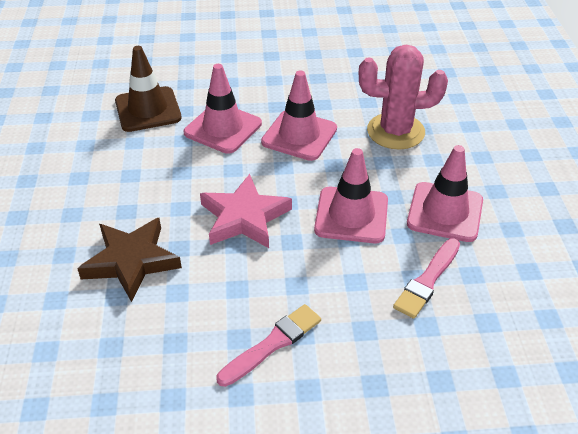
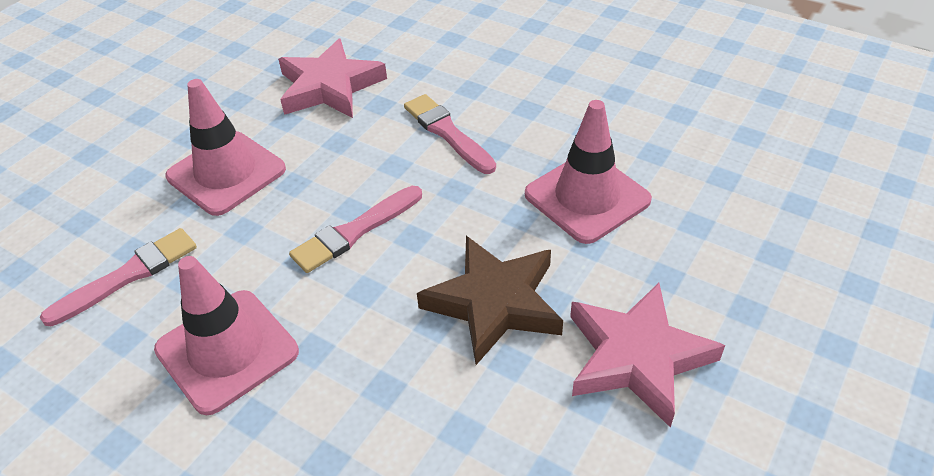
brown traffic cone: 1 -> 0
pink brush: 2 -> 3
pink cactus: 1 -> 0
pink star: 1 -> 2
pink traffic cone: 4 -> 3

